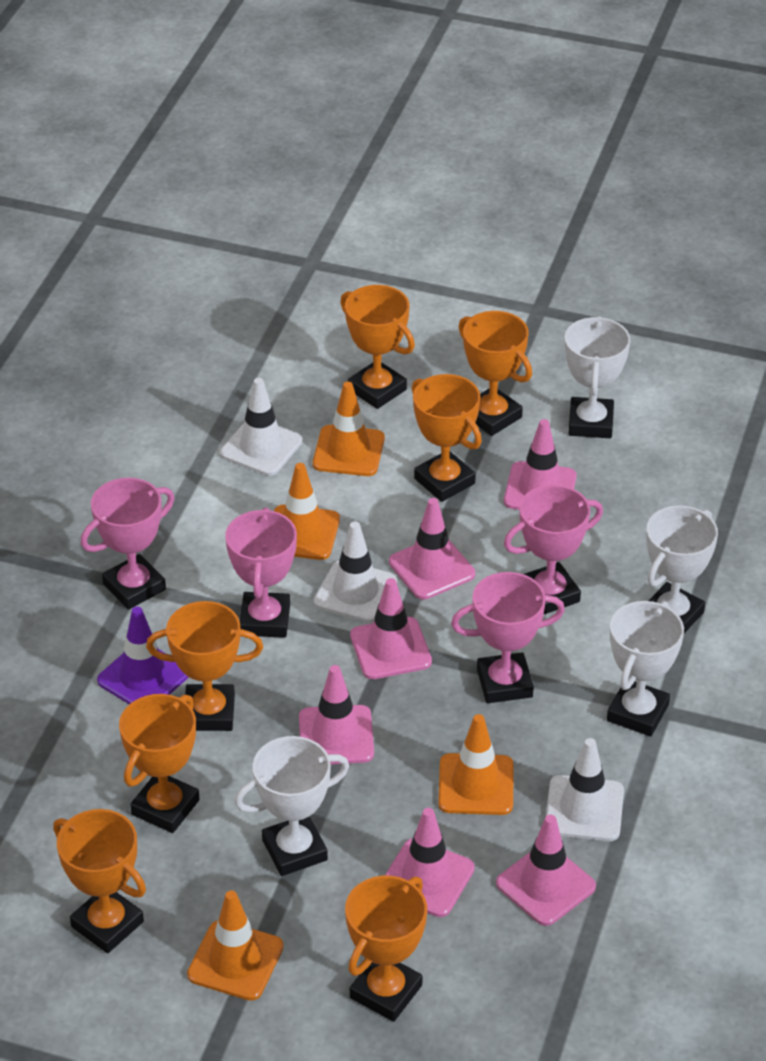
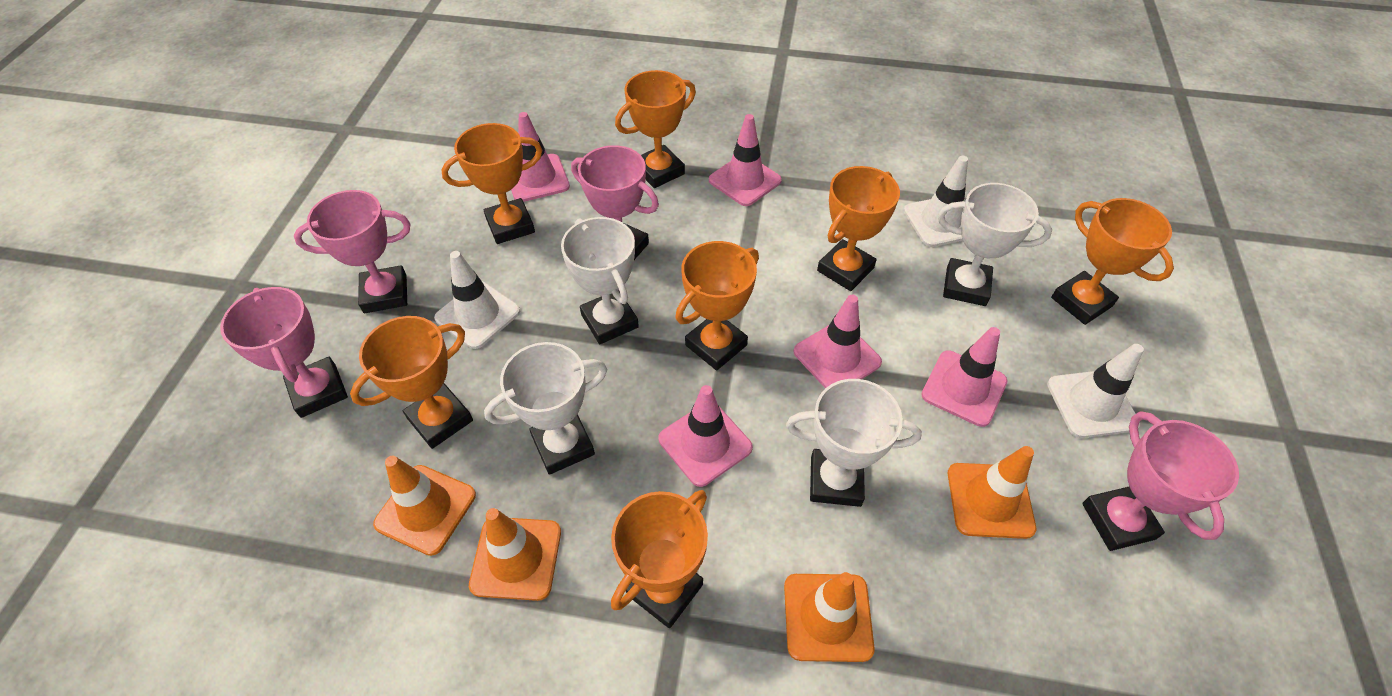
pink traffic cone: 6 -> 5
purple traffic cone: 1 -> 0

